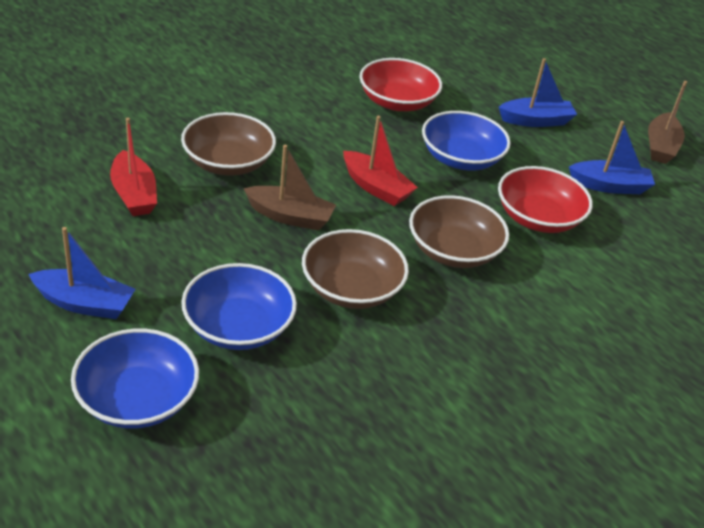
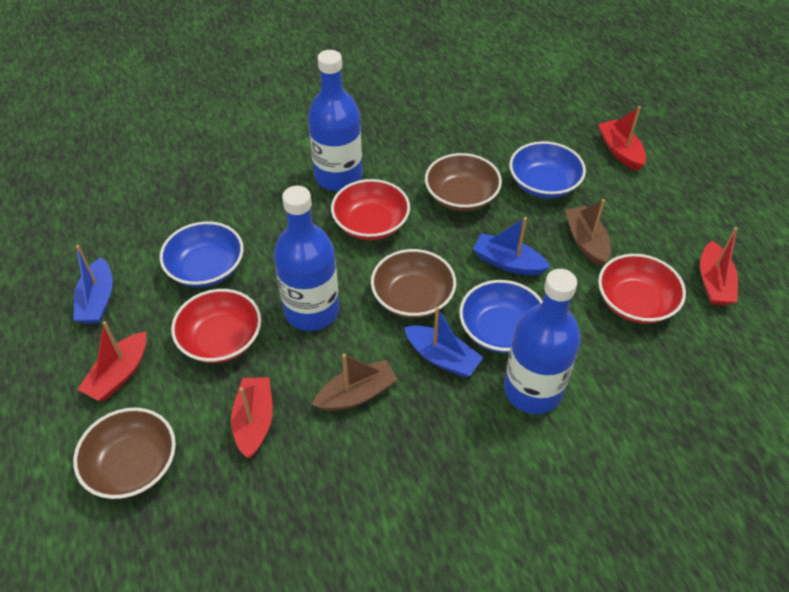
blue bottle: 0 -> 3
red boat: 2 -> 4
red bowl: 2 -> 3

